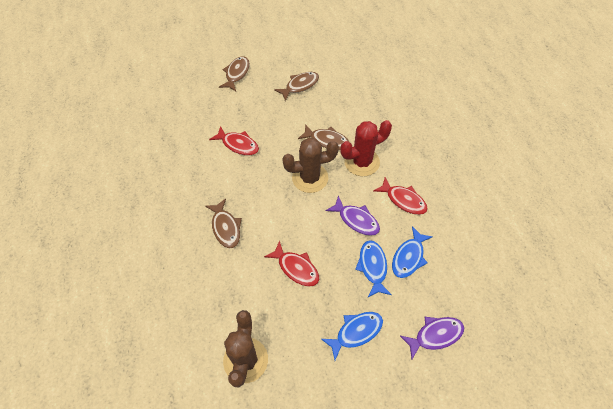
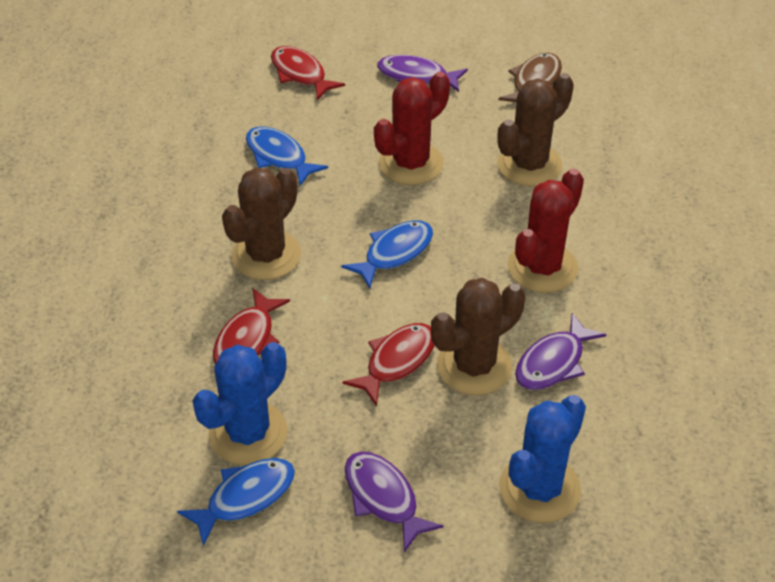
blue cactus: 0 -> 2
brown cactus: 2 -> 3
brown fish: 4 -> 1
purple fish: 2 -> 3
red cactus: 1 -> 2

